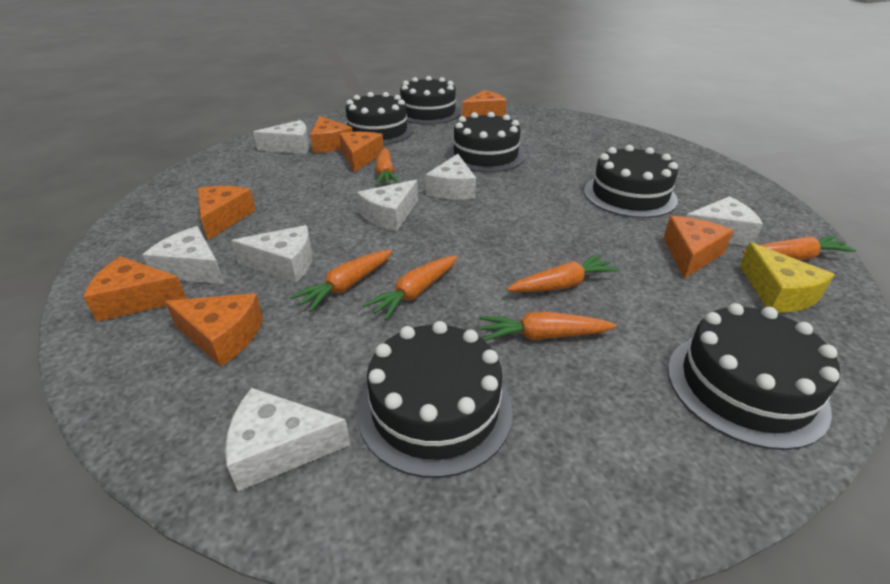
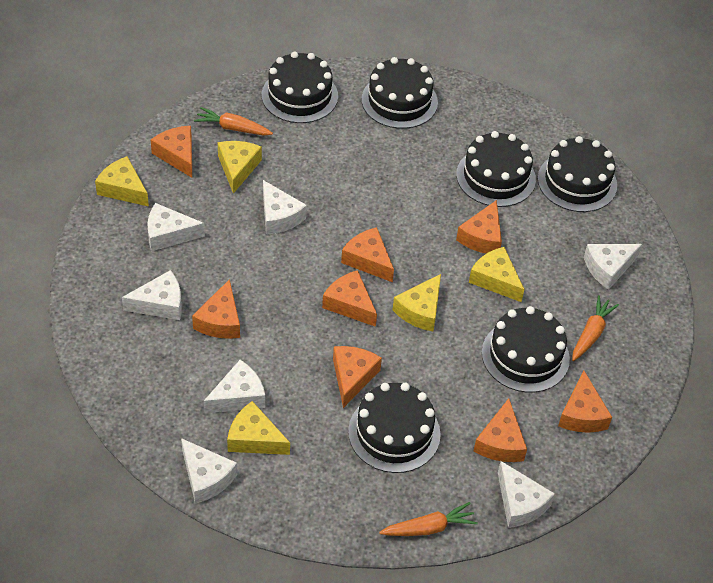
orange carrot: 6 -> 3
orange cheese: 7 -> 8
yellow cheese: 1 -> 5

